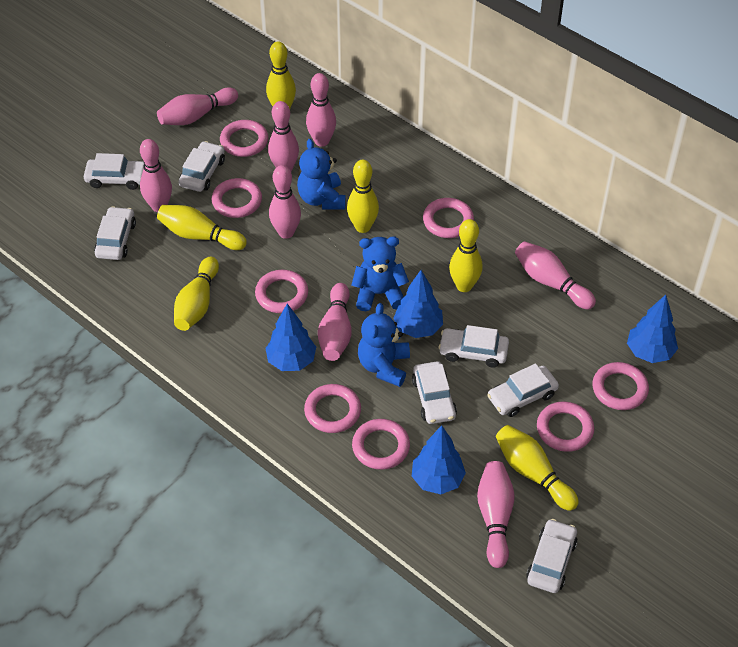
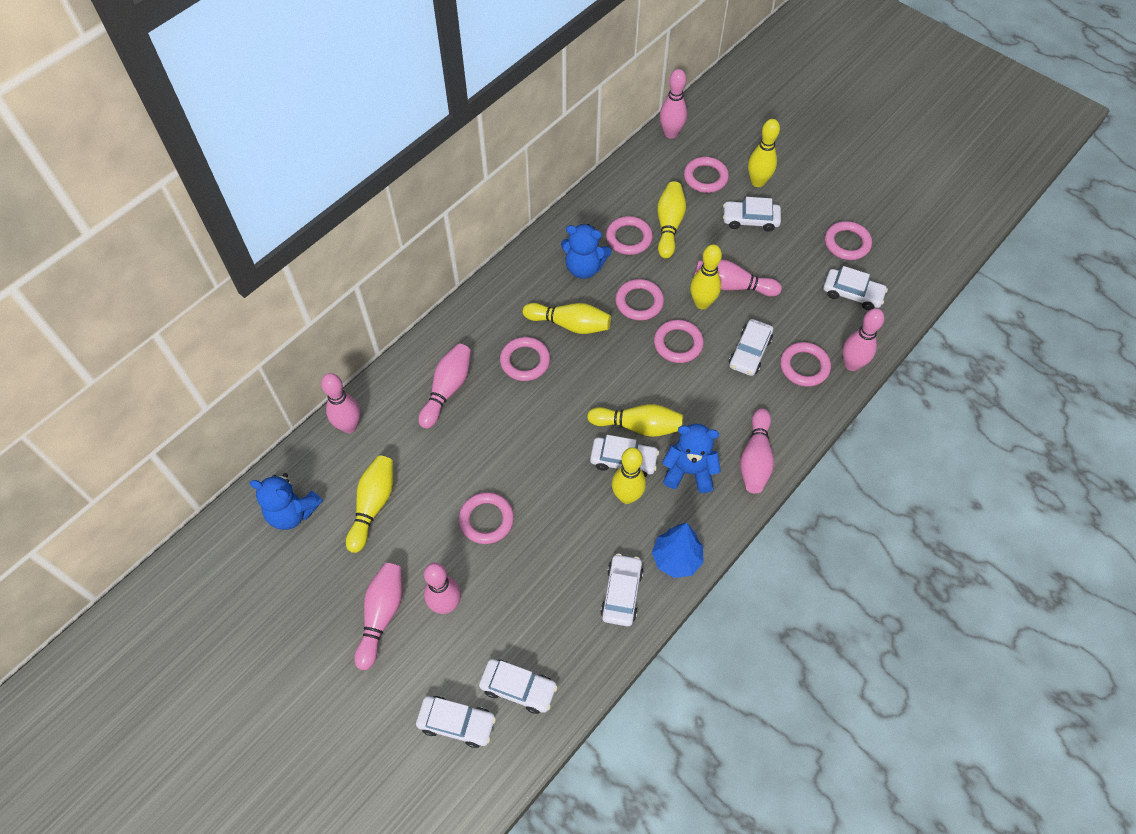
blue tree: 4 -> 1
yellow bowling pin: 6 -> 7

